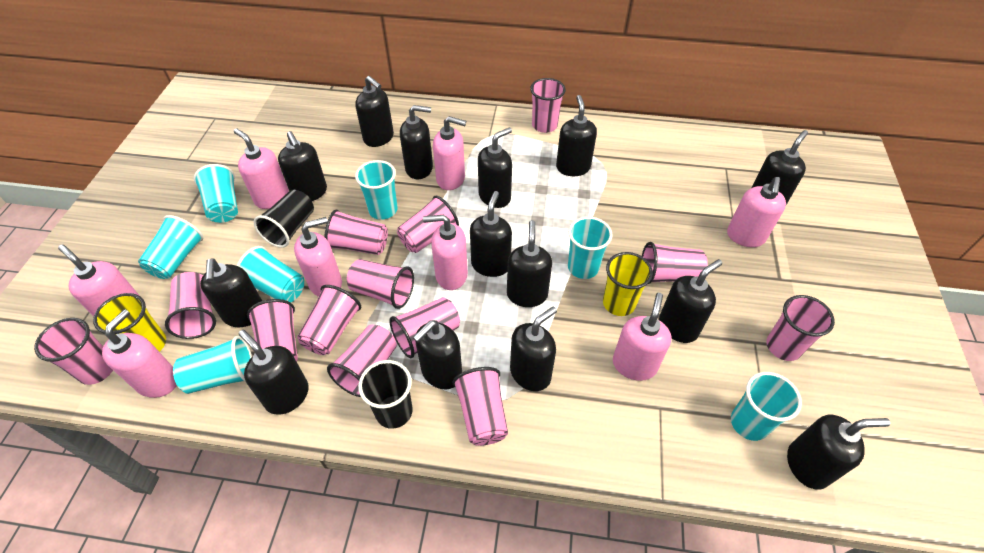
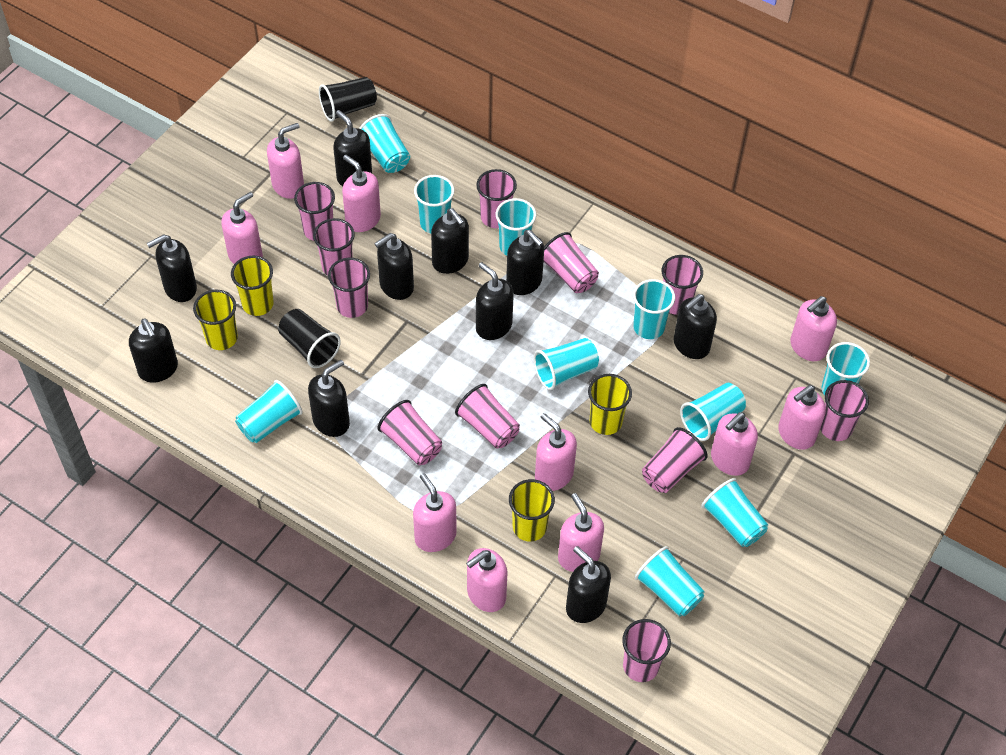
black soap dispenser: 14 -> 10
pink cup: 13 -> 11
pink soap dispenser: 8 -> 10
turquoise cup: 7 -> 10
yellow cup: 2 -> 4

